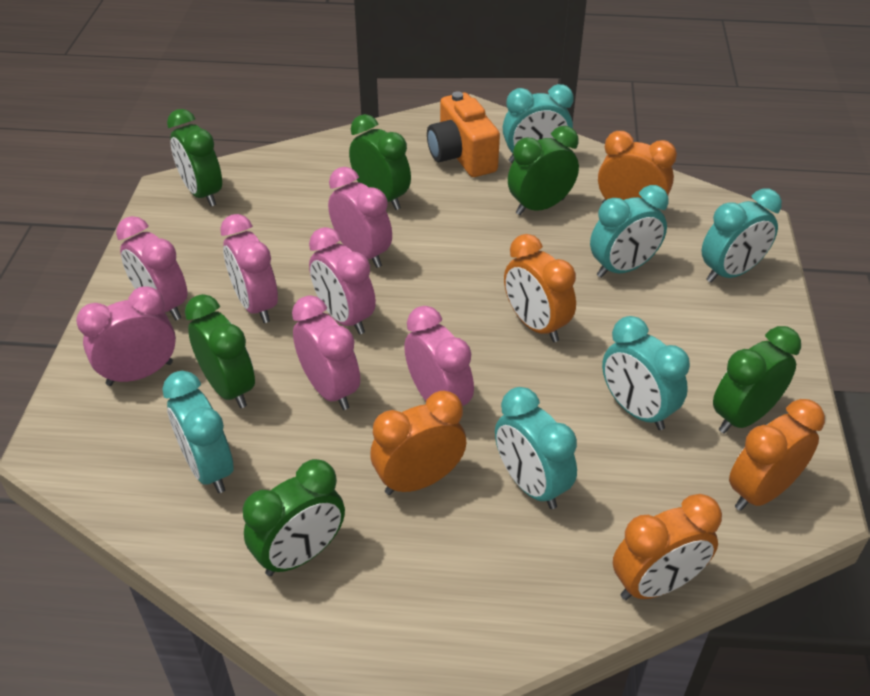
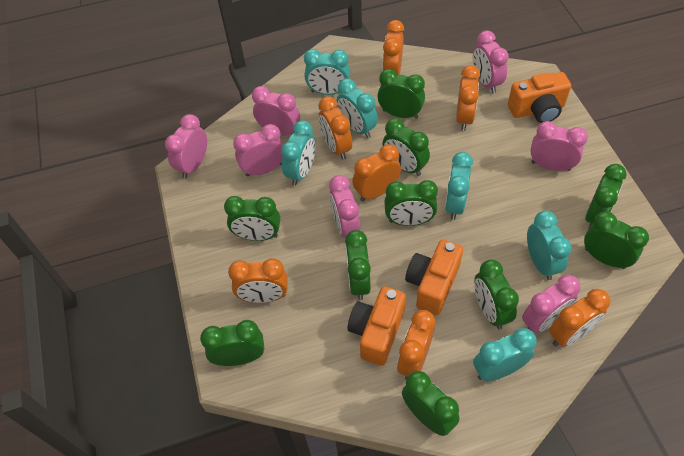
green clock: 6 -> 10
orange camera: 1 -> 3
orange clock: 5 -> 7

